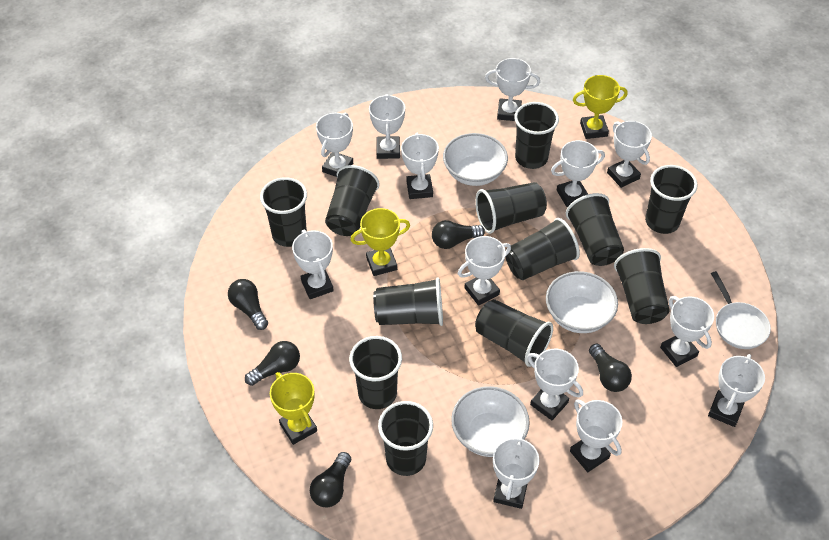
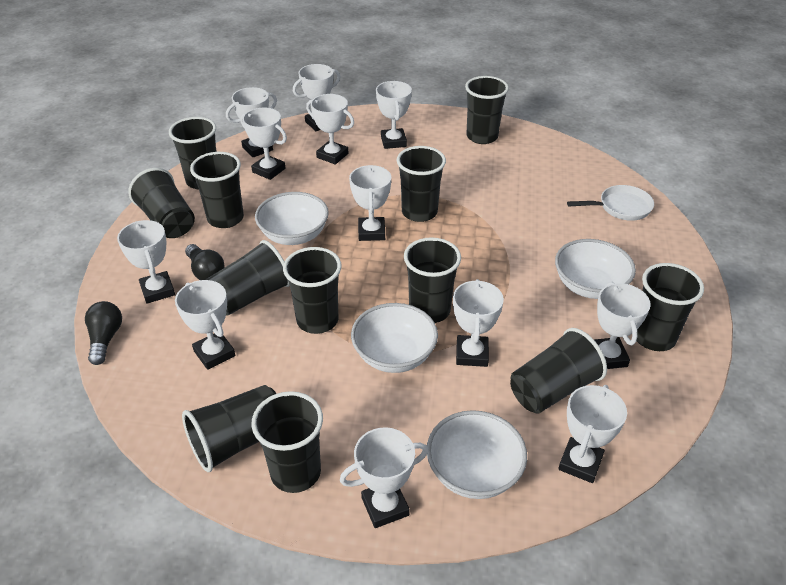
black light bulb: 5 -> 2
white bowl: 3 -> 4
white trophy: 13 -> 12
yellow trophy: 3 -> 0

